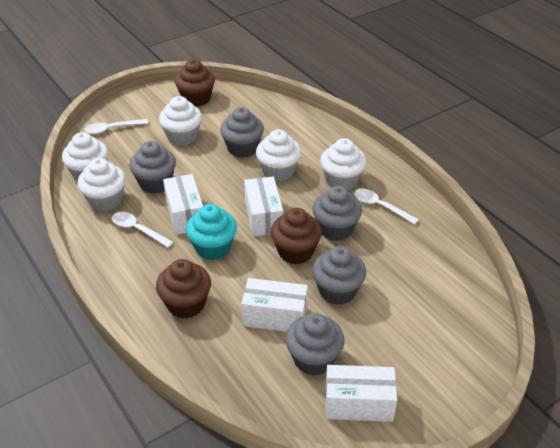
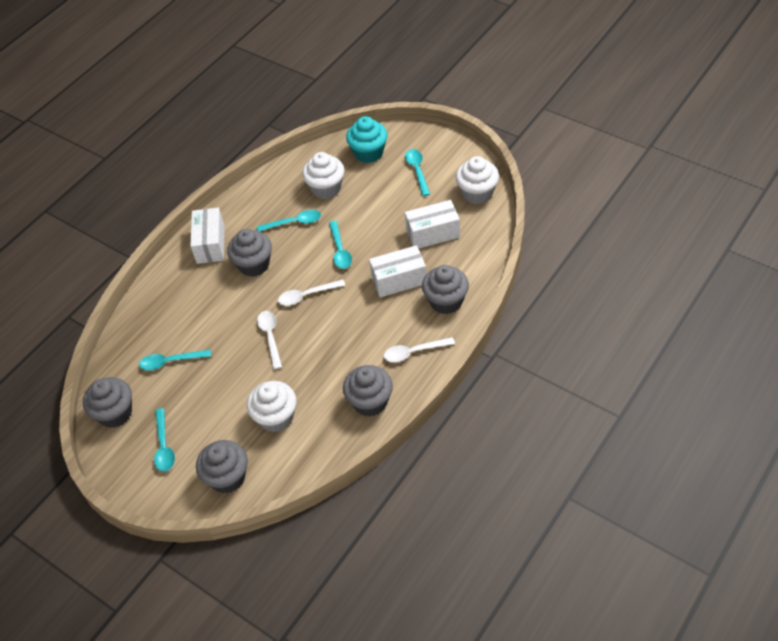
brown cupcake: 3 -> 0
turquoise spoon: 0 -> 5
white box: 4 -> 3
white cupcake: 5 -> 3

